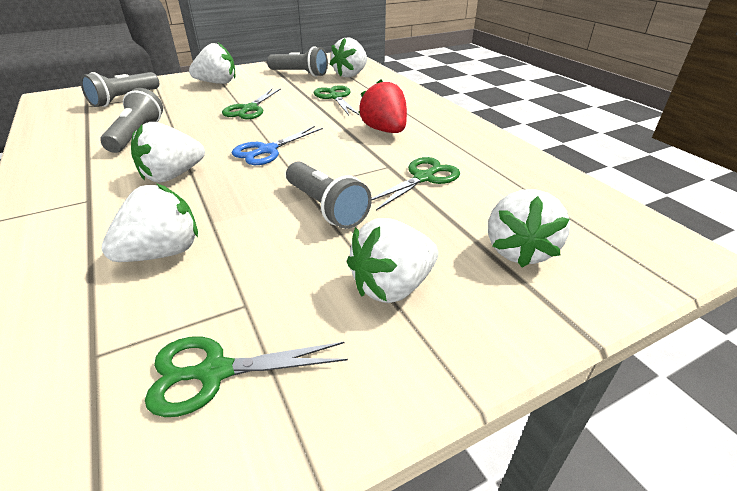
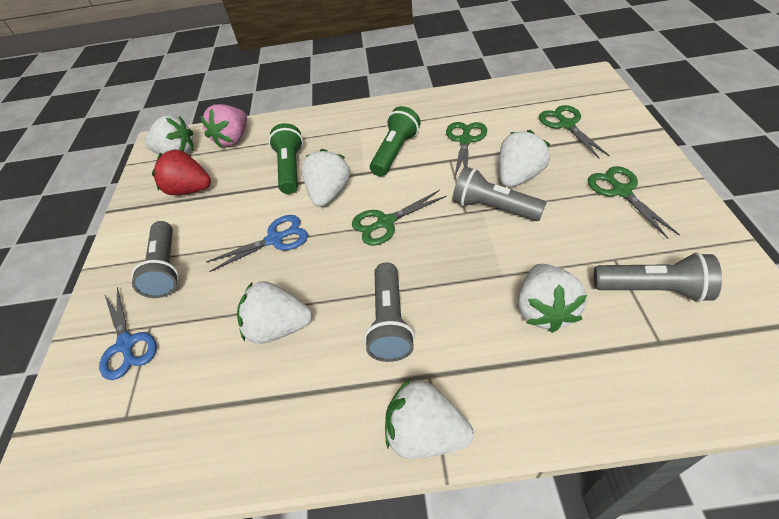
blue scissors: 1 -> 2
green flashlight: 0 -> 2
pink strawberry: 0 -> 1

